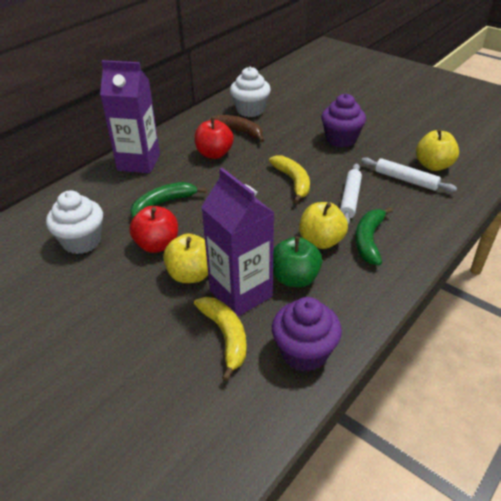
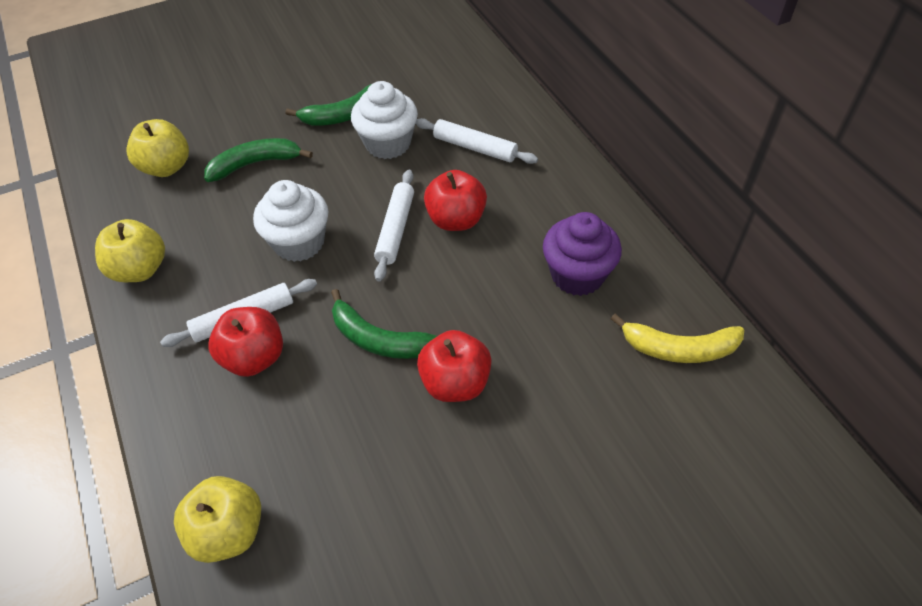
brown banana: 1 -> 0
green apple: 1 -> 0
green banana: 2 -> 3
purple carton: 2 -> 0
purple cupcake: 2 -> 1
red apple: 2 -> 3
white rolling pin: 2 -> 3
yellow banana: 2 -> 1

